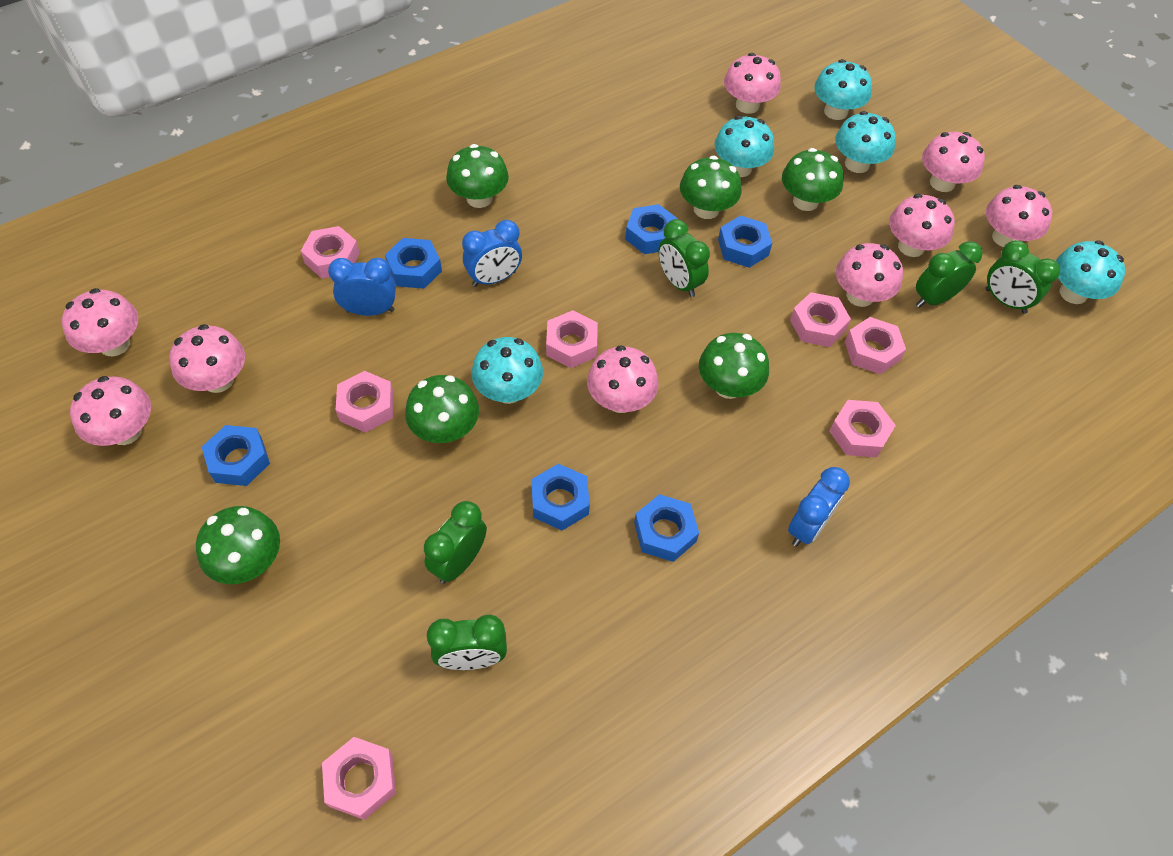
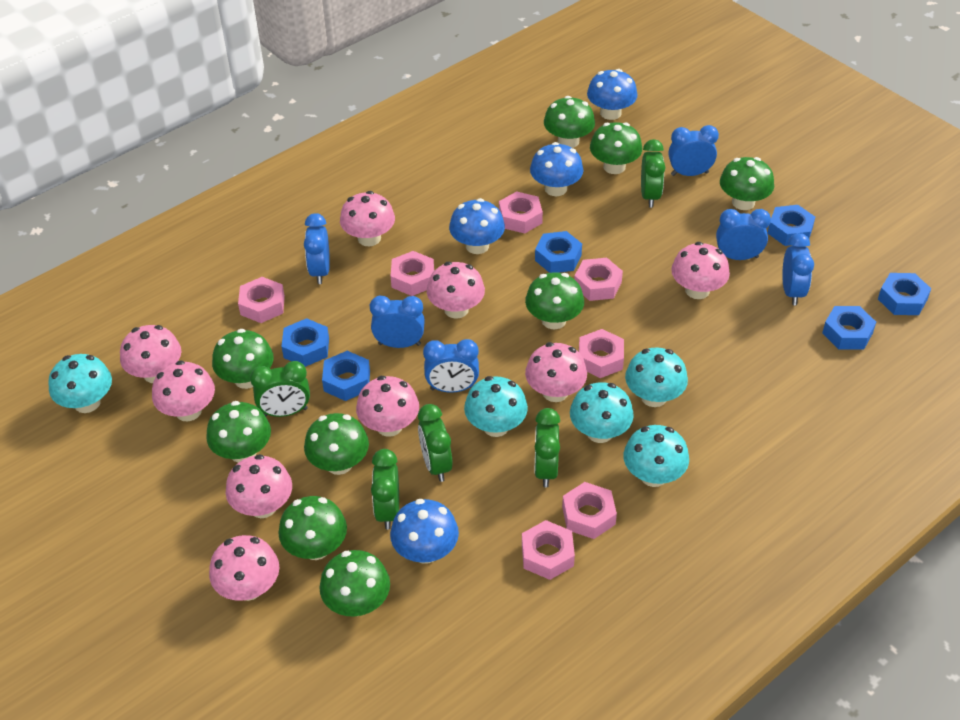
blue clock: 3 -> 6
blue mushroom: 0 -> 4
green mushroom: 6 -> 9

